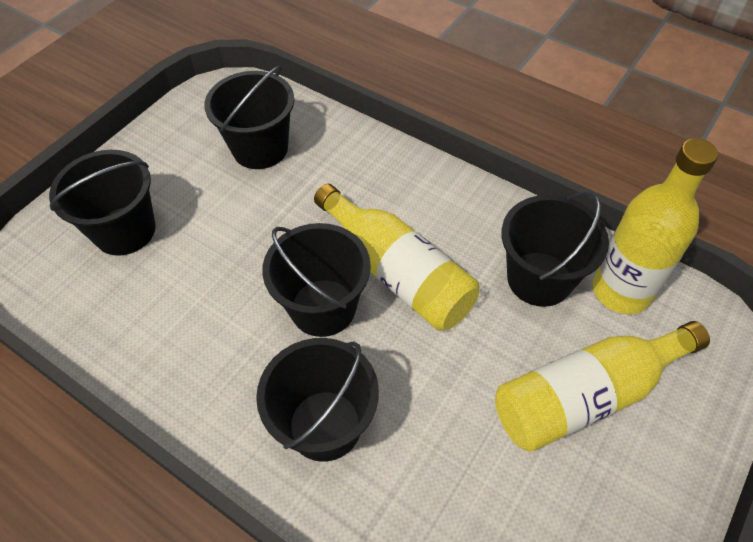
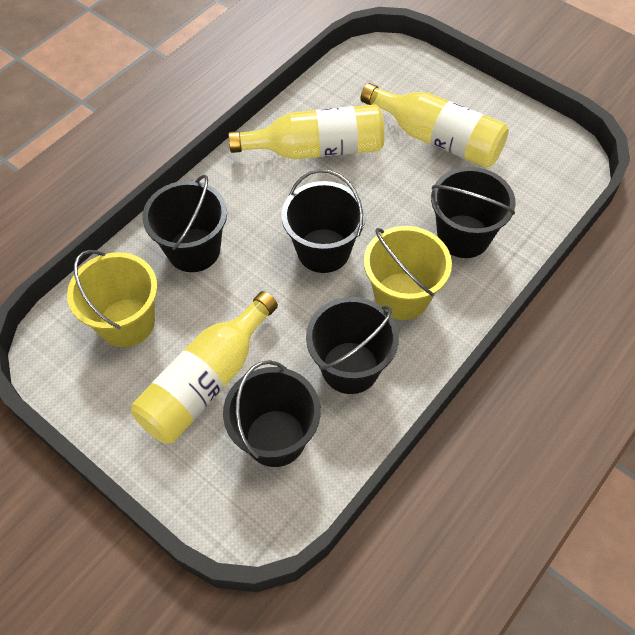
yellow bucket: 0 -> 2

